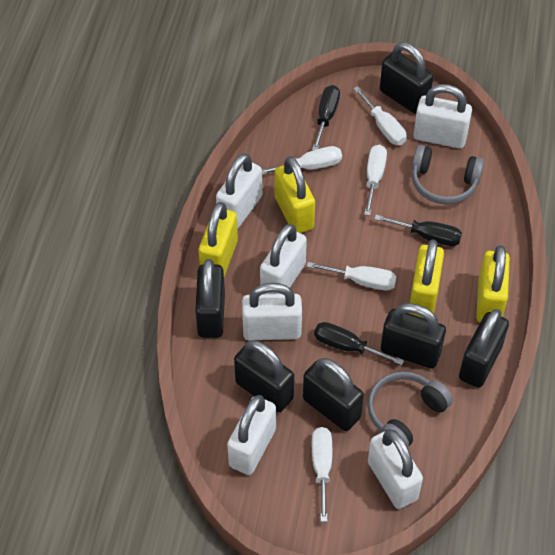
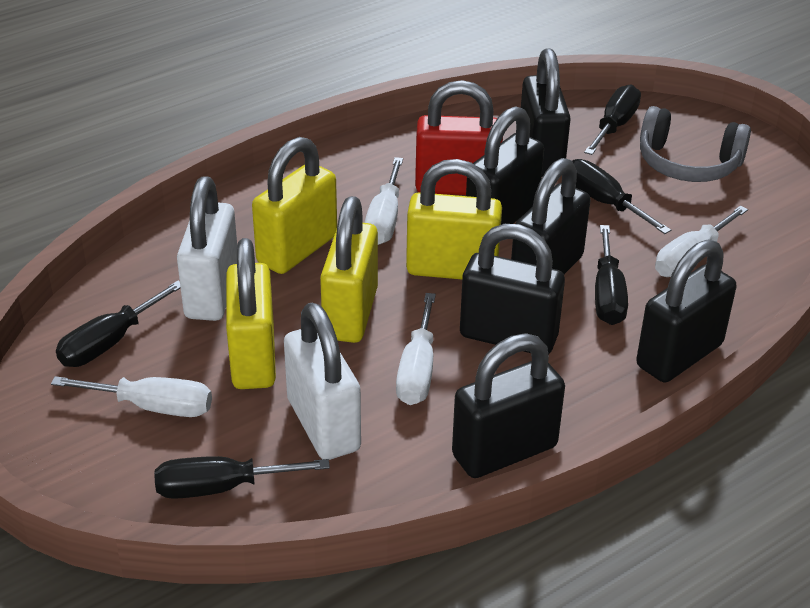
black screwdriver: 3 -> 5
grey headphones: 2 -> 1
red padlock: 0 -> 1
white padlock: 6 -> 2
white screwdriver: 5 -> 4

